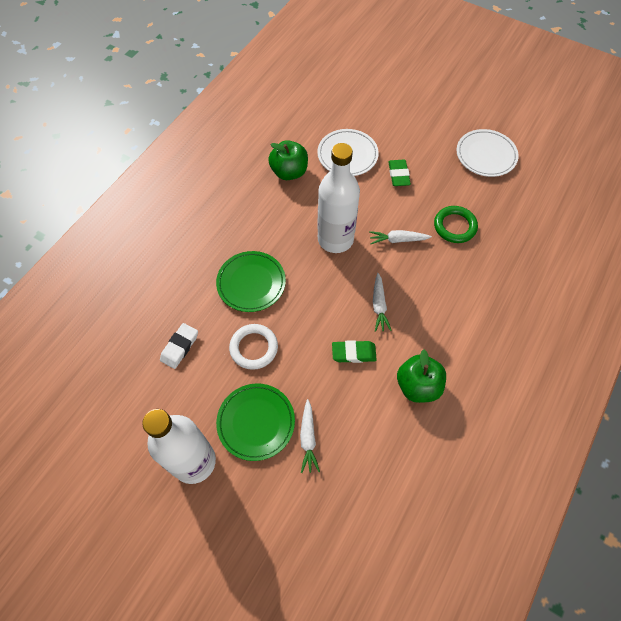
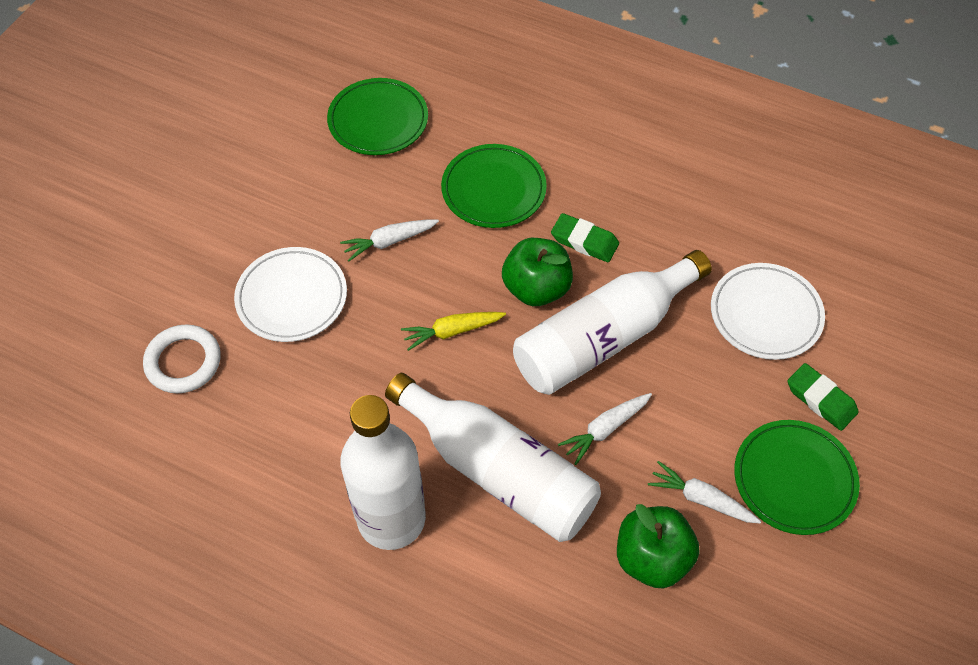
green plate: 2 -> 3
green ring: 1 -> 0
white bottle: 2 -> 3
white eraser: 1 -> 0
yellow carrot: 0 -> 1

